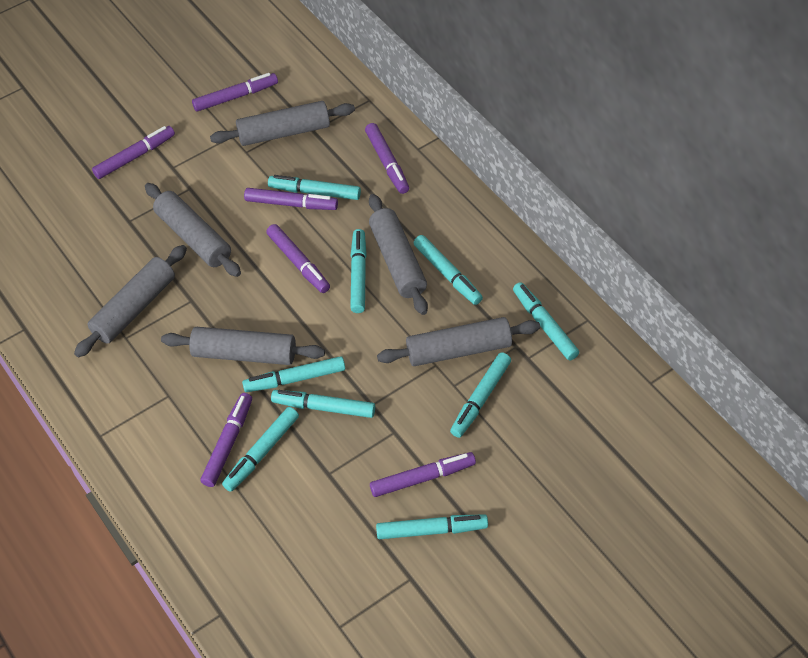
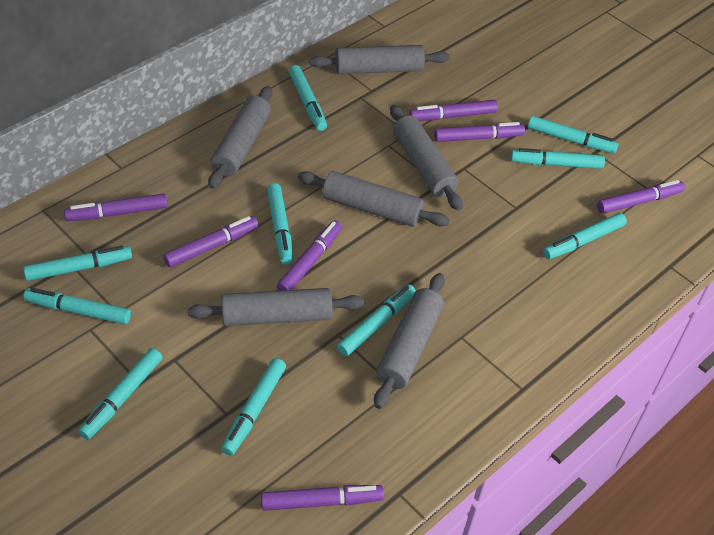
turquoise marker: 9 -> 10

